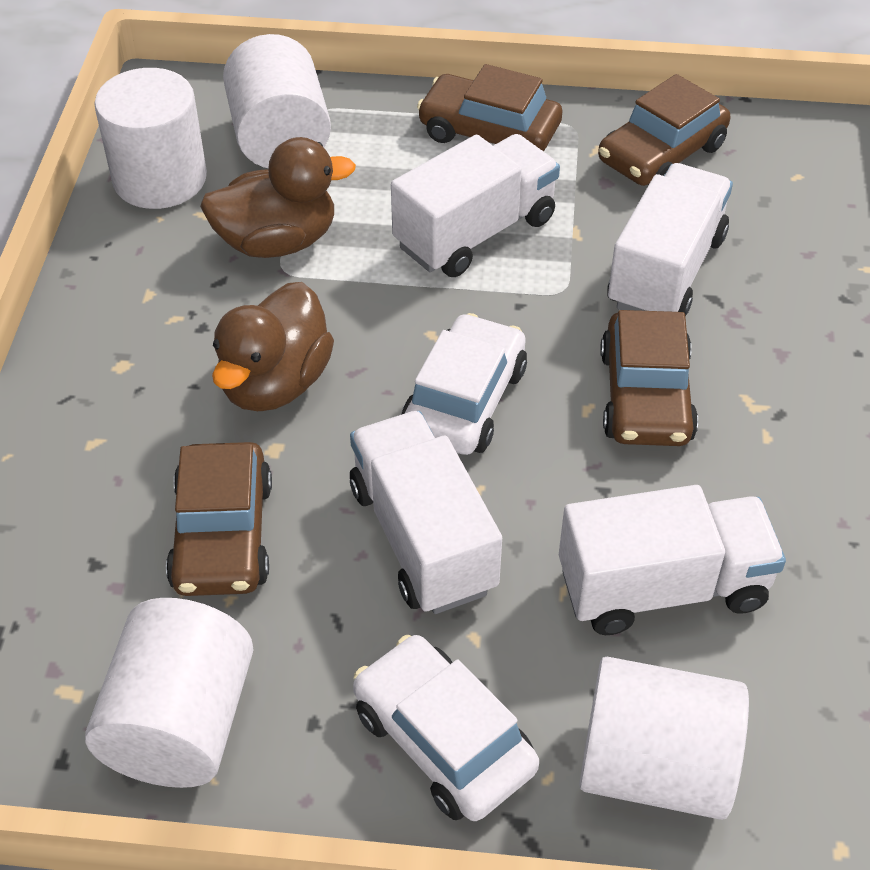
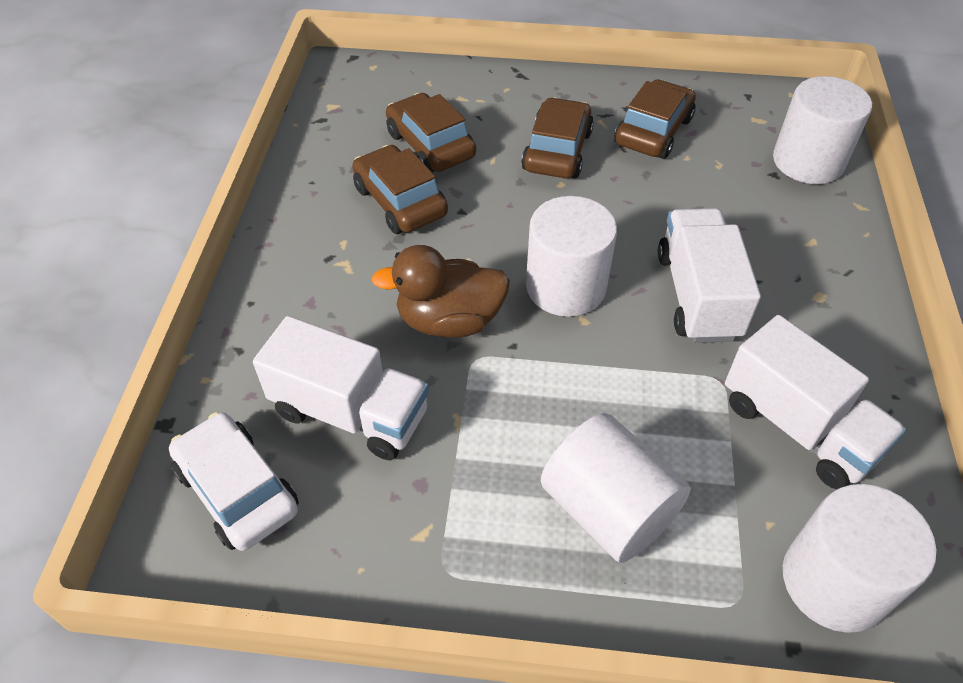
brown duck: 2 -> 1
white car: 2 -> 1
white truck: 4 -> 3

